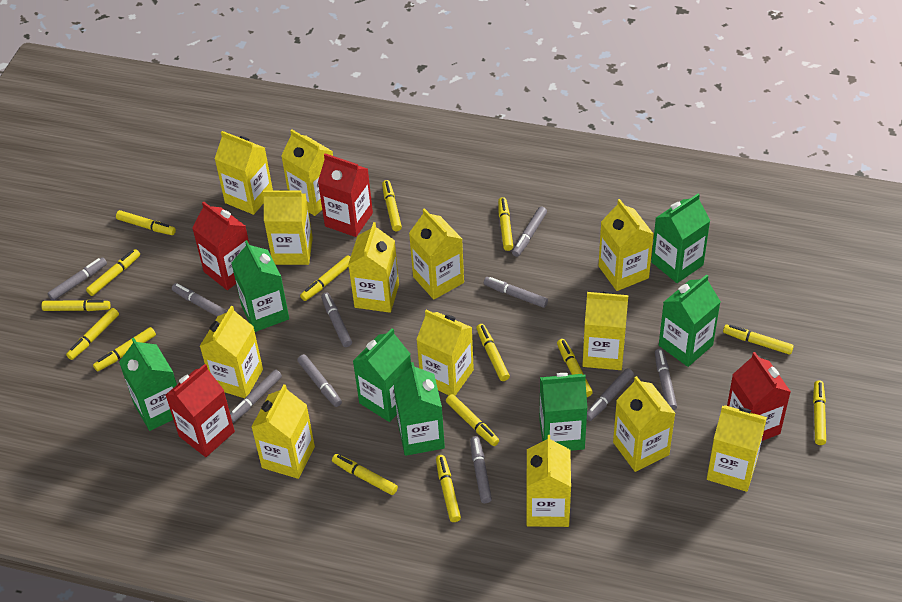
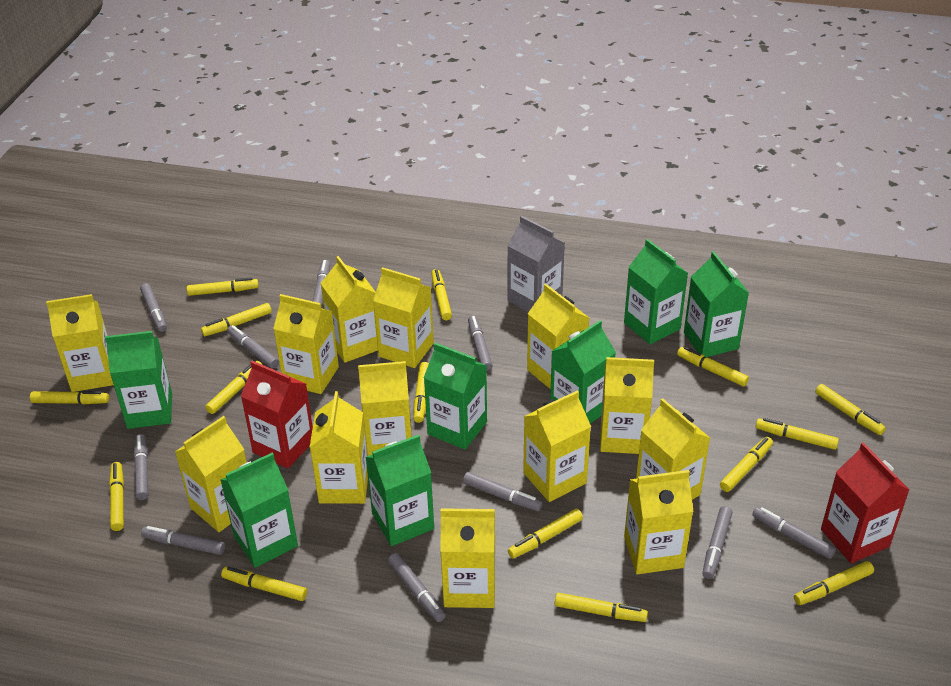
grey carton: 0 -> 1
red carton: 4 -> 2

